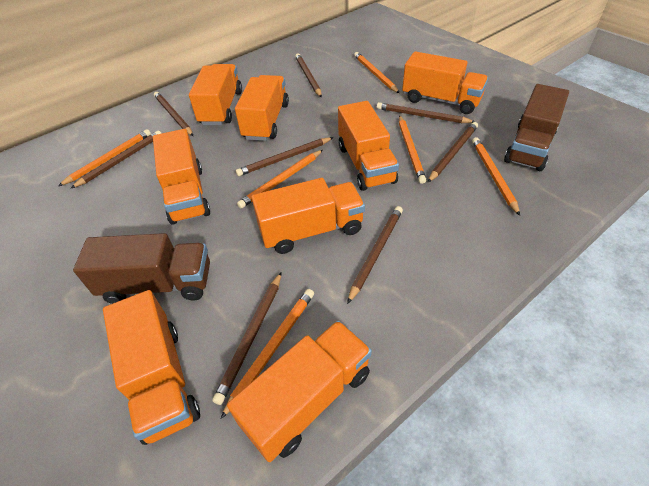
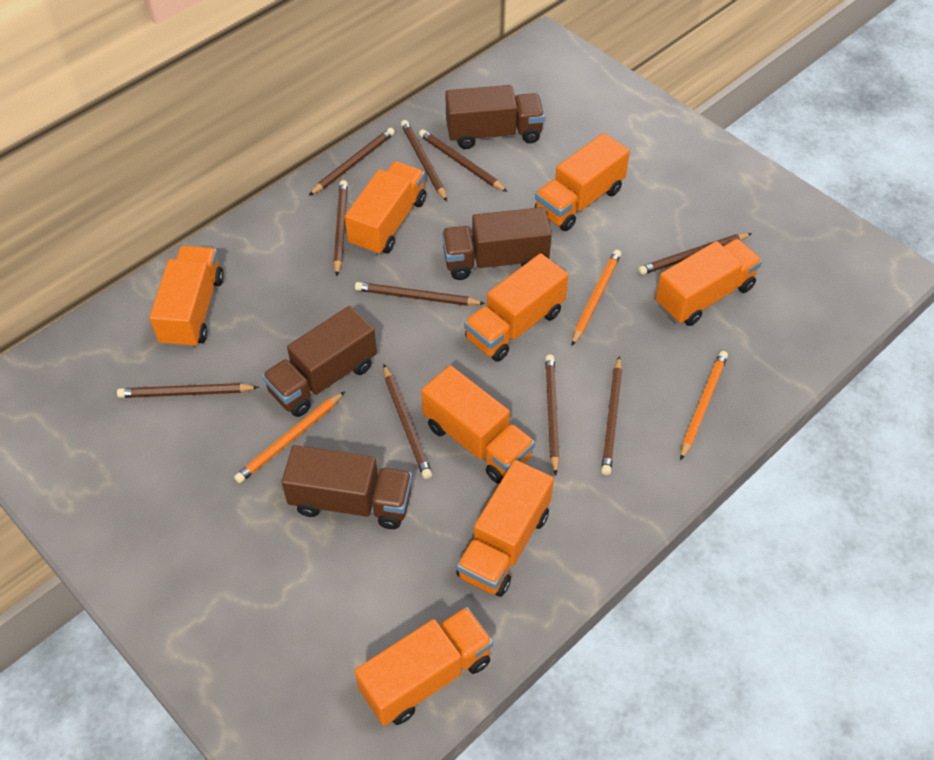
brown pencil: 8 -> 10
brown truck: 2 -> 4
orange pencil: 6 -> 3

